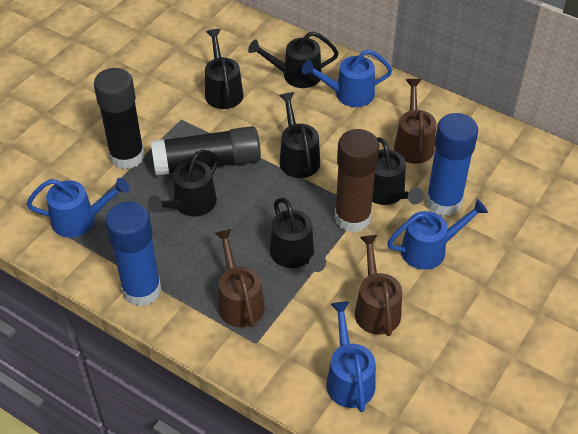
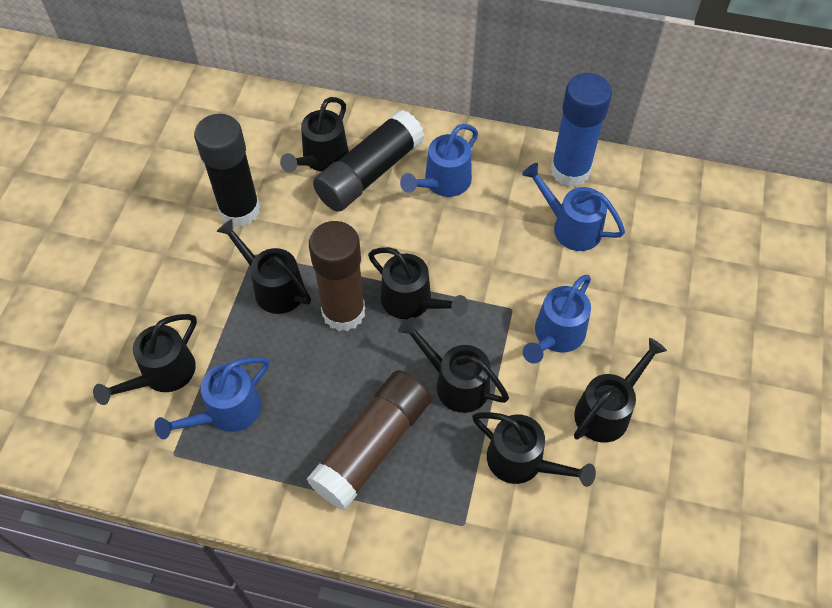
black watering can: 6 -> 7
blue glue stick: 2 -> 1
brown glue stick: 1 -> 2
brown watering can: 3 -> 0

